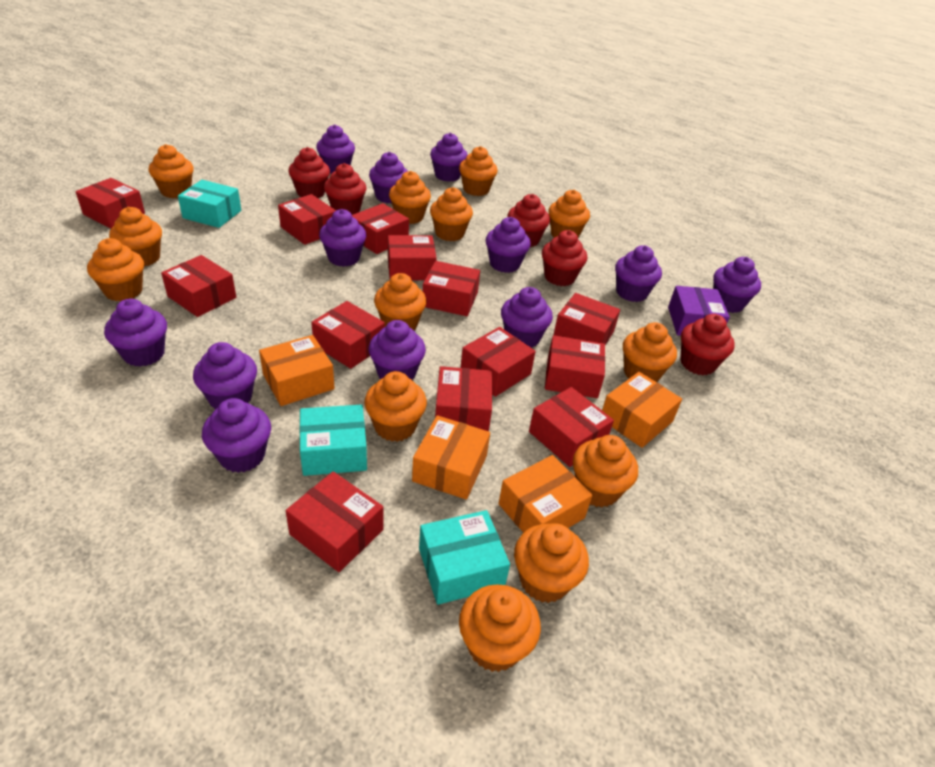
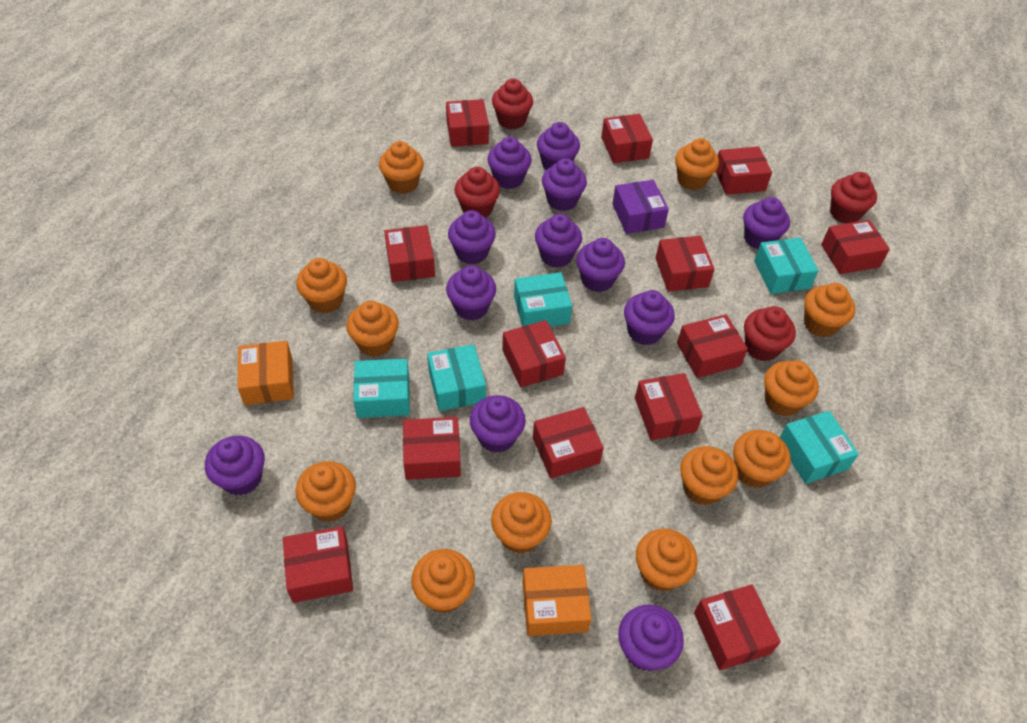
orange box: 4 -> 2
orange cupcake: 13 -> 12
red cupcake: 5 -> 4
turquoise box: 3 -> 5

